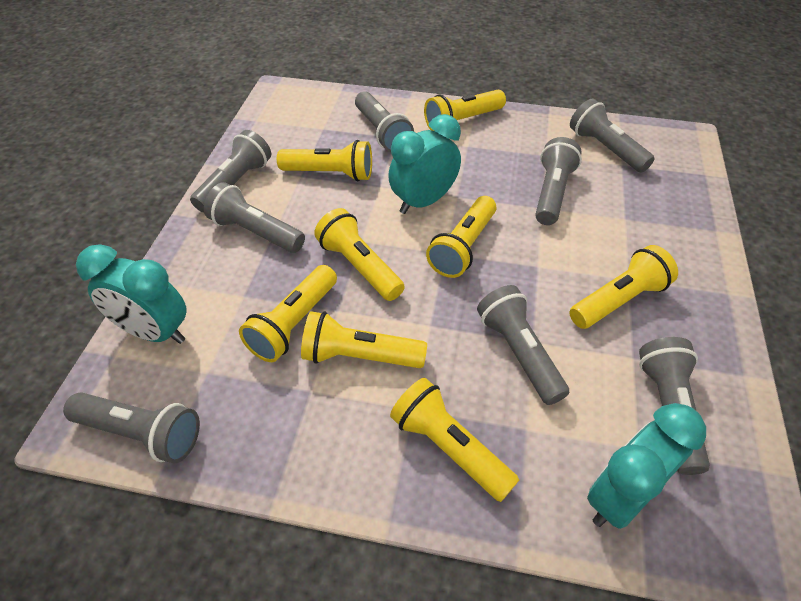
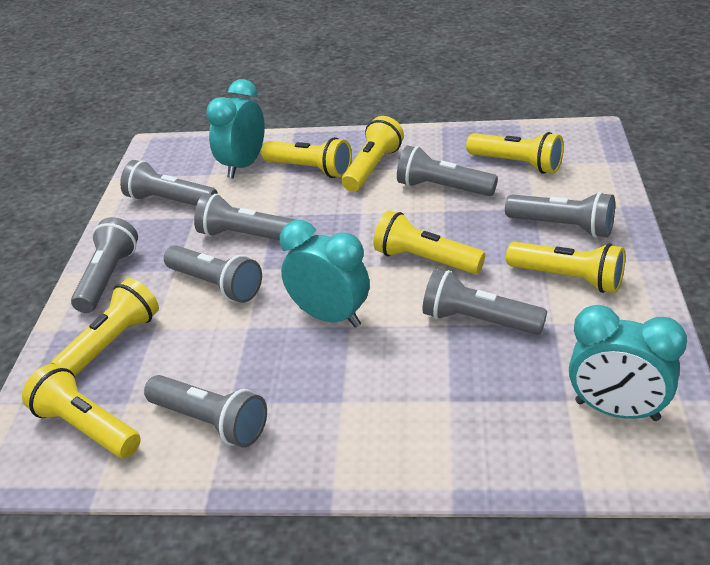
yellow flashlight: 8 -> 7

